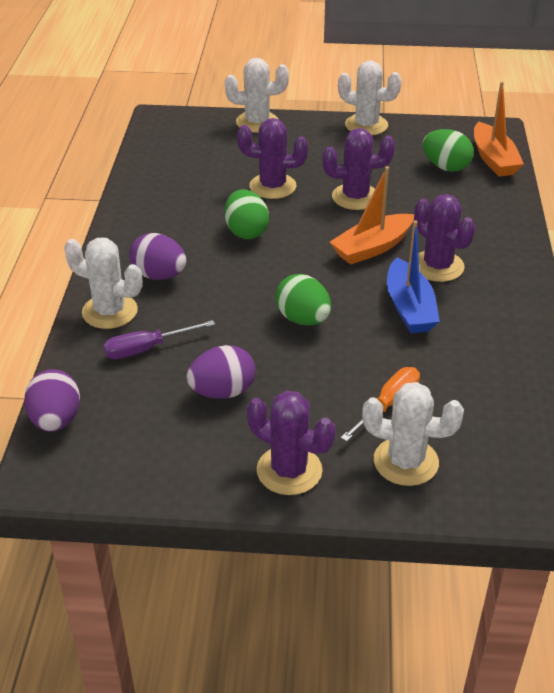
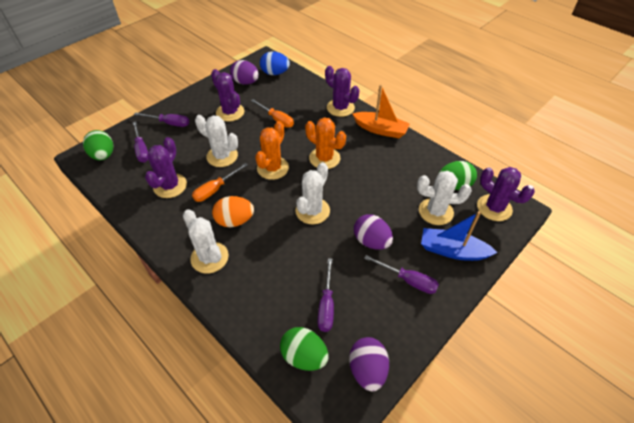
blue egg: 0 -> 1
orange boat: 2 -> 1
orange cactus: 0 -> 2
orange egg: 0 -> 1
orange screwdriver: 1 -> 2
purple screwdriver: 1 -> 4

